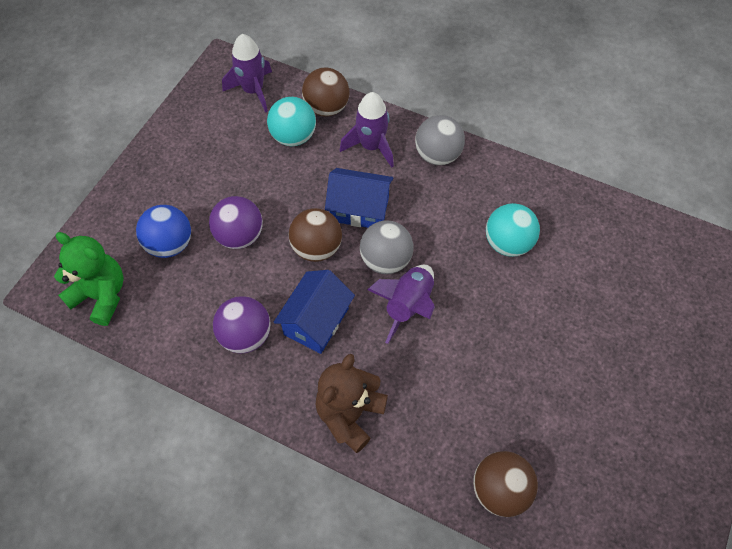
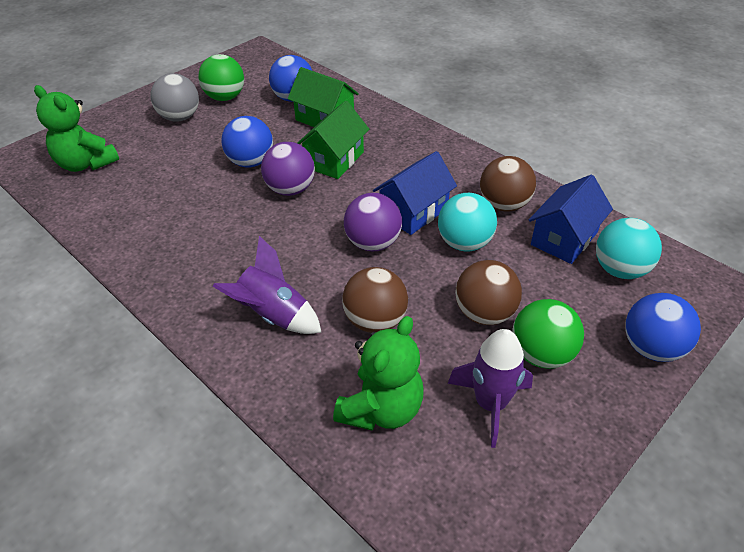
blue ball: 1 -> 3
brown teddy bear: 1 -> 0
green ball: 0 -> 2
green house: 0 -> 2
green teddy bear: 1 -> 2
grey ball: 2 -> 1
purple rocket: 3 -> 2

